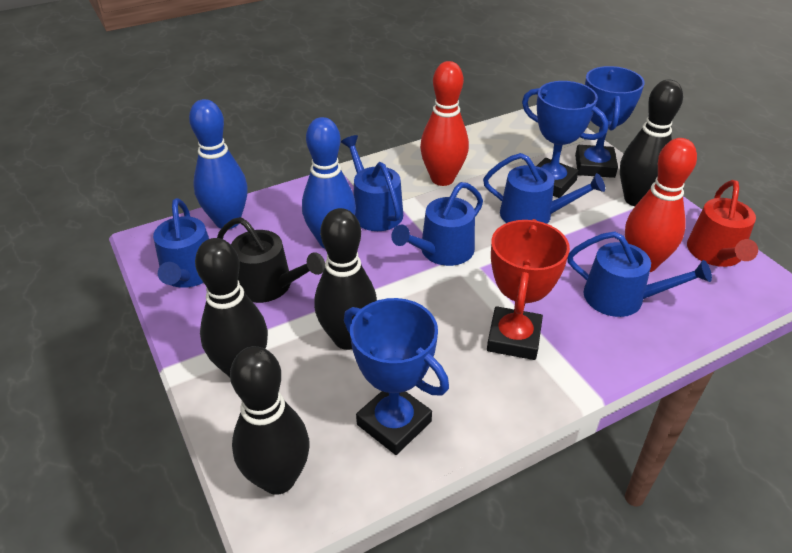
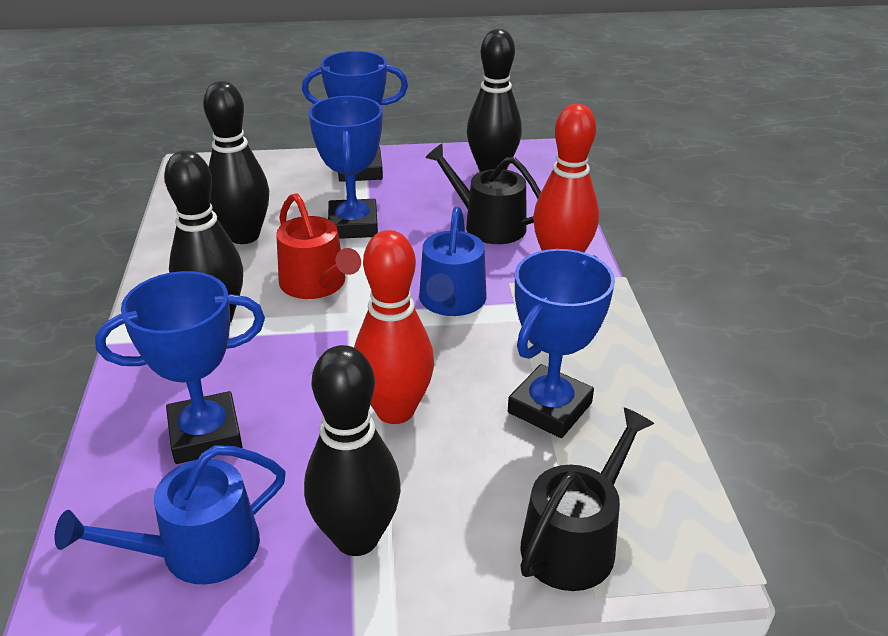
black watering can: 1 -> 2
blue bowling pin: 2 -> 0
blue trophy: 3 -> 4
blue watering can: 5 -> 2
red trophy: 1 -> 0

